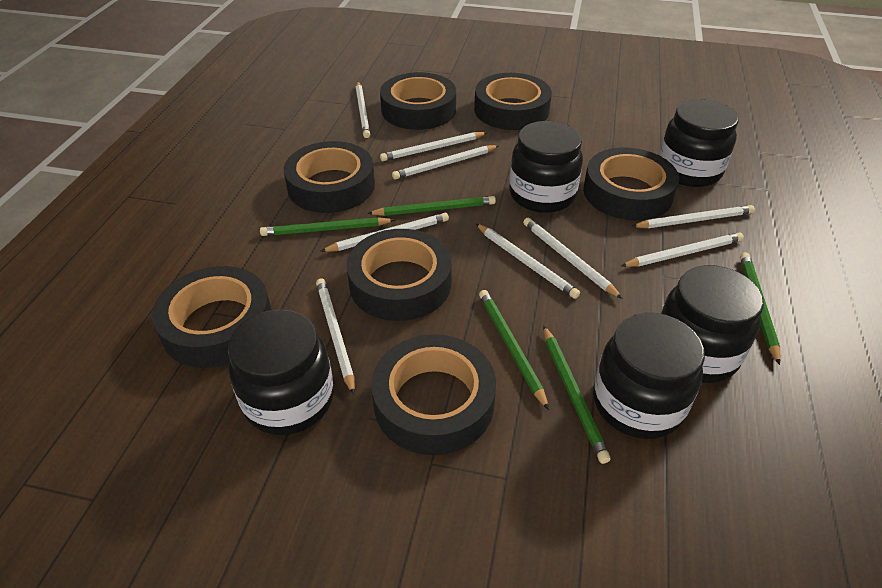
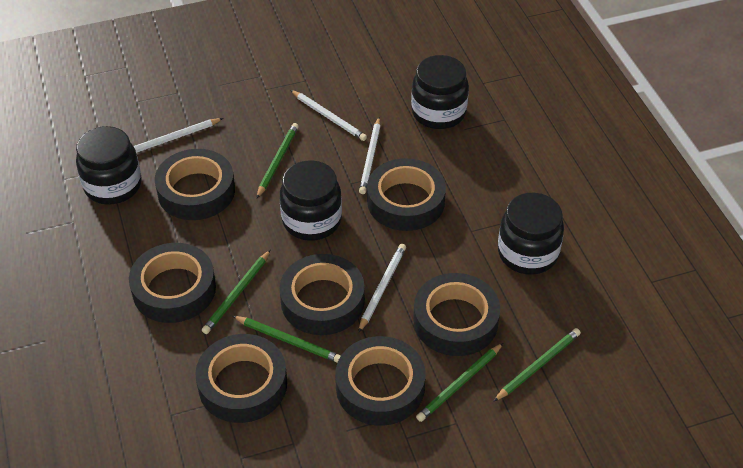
black jar: 5 -> 4
white pencil: 9 -> 4

